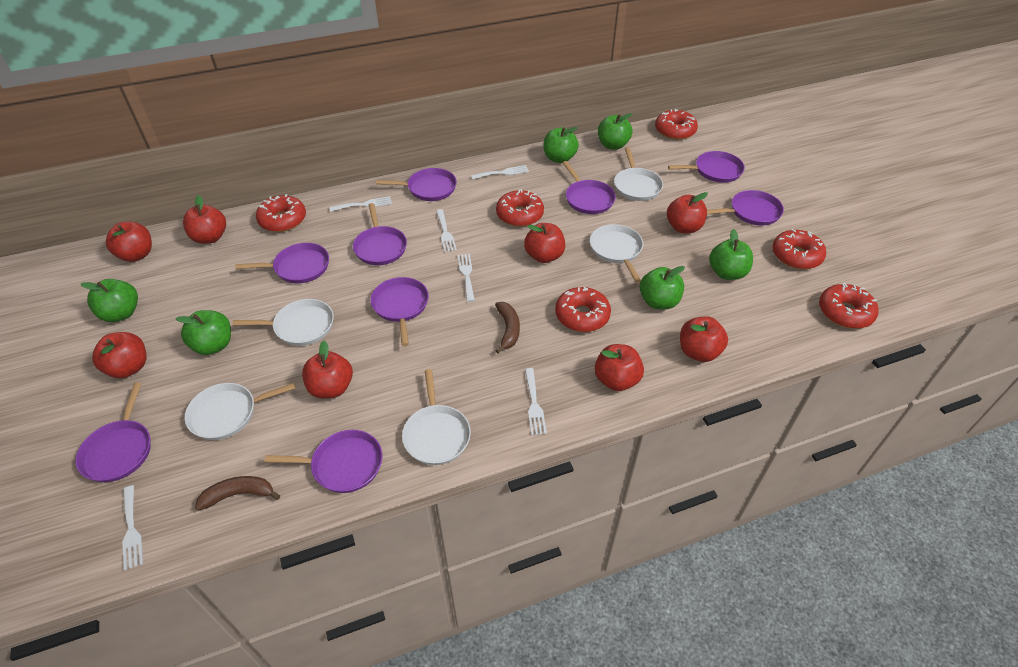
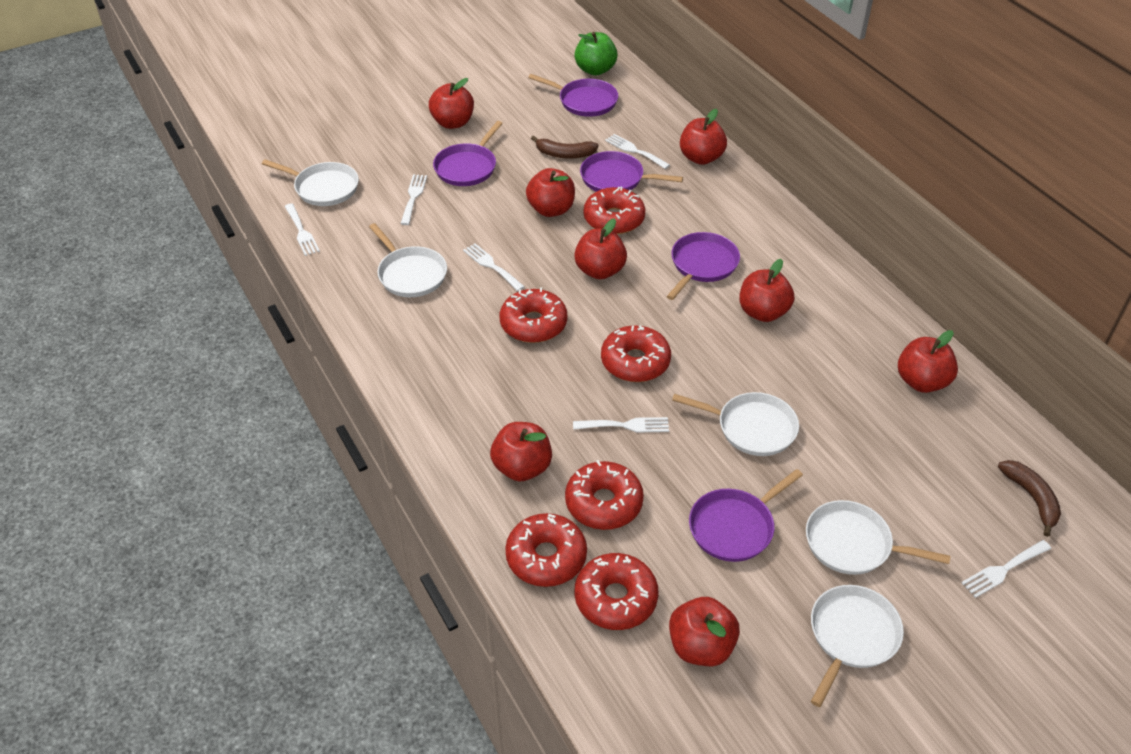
green apple: 6 -> 1
purple pan: 9 -> 5

